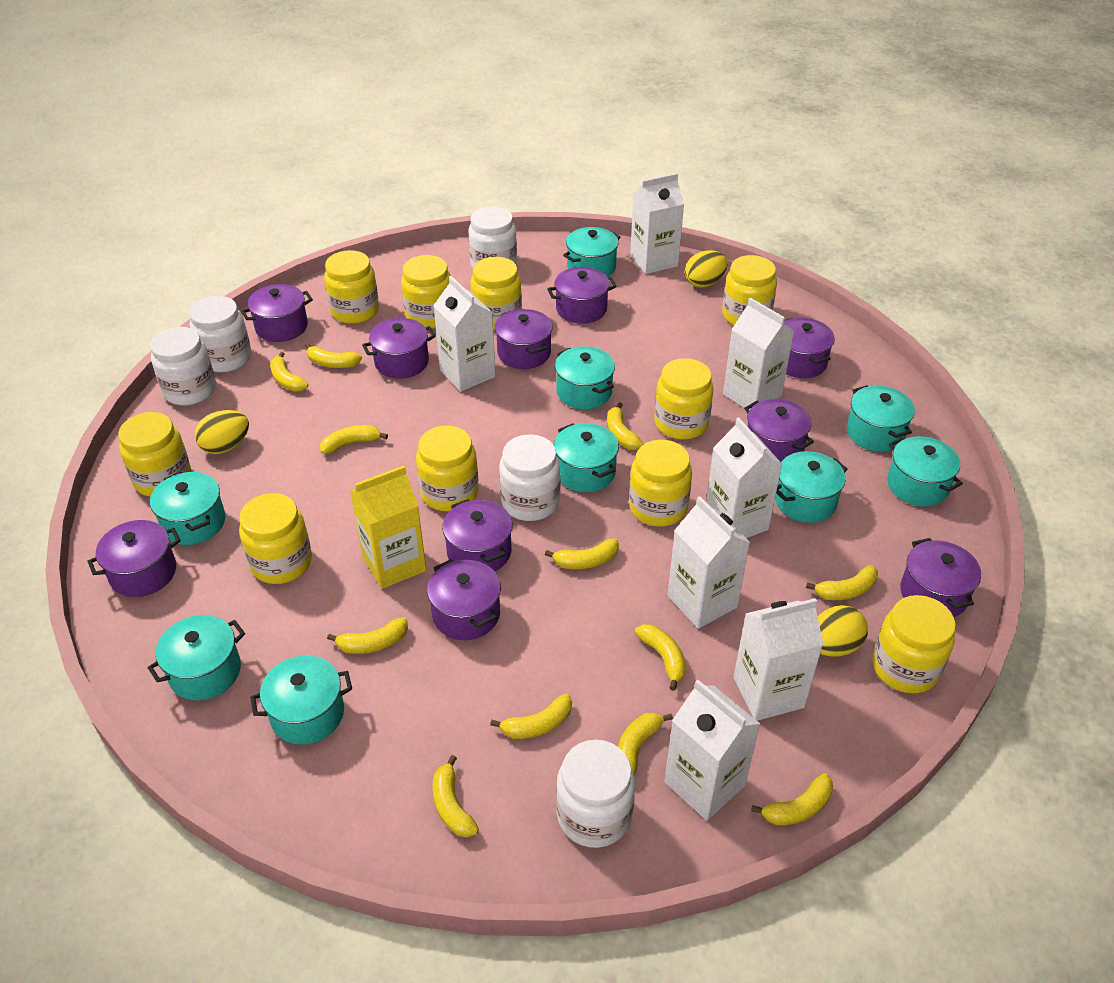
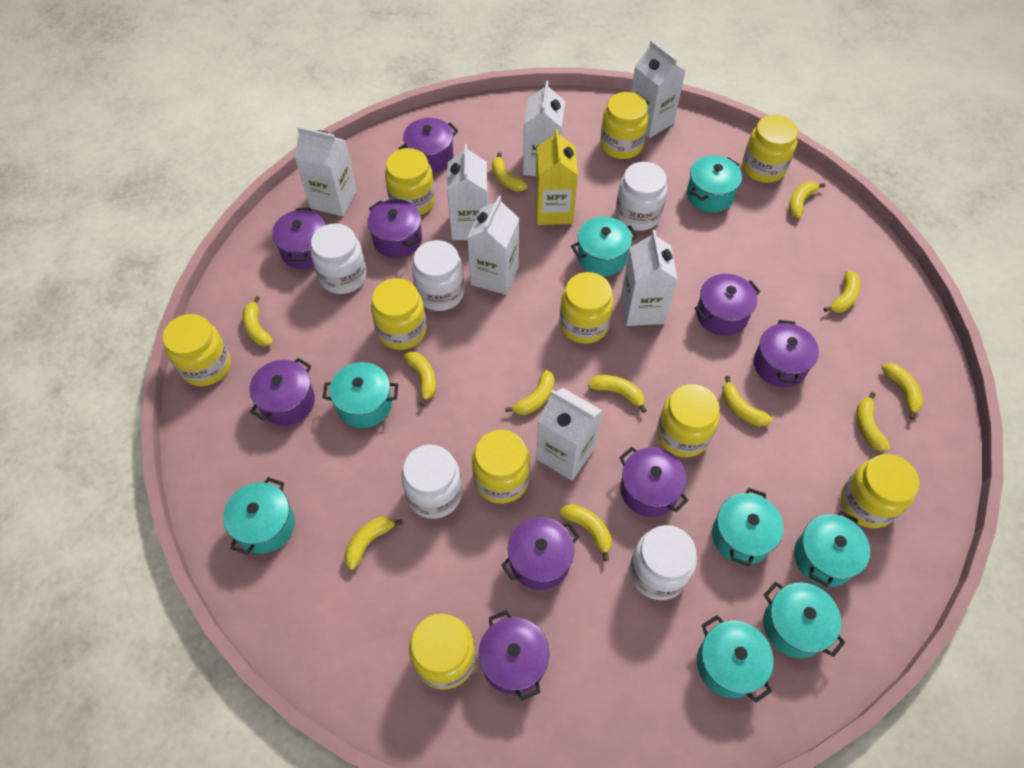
purple pot: 10 -> 9
turquoise pot: 9 -> 8
yellow egg: 3 -> 0

